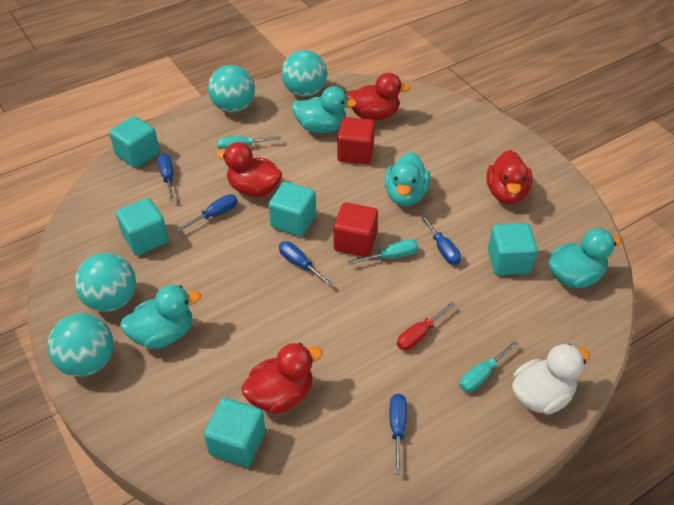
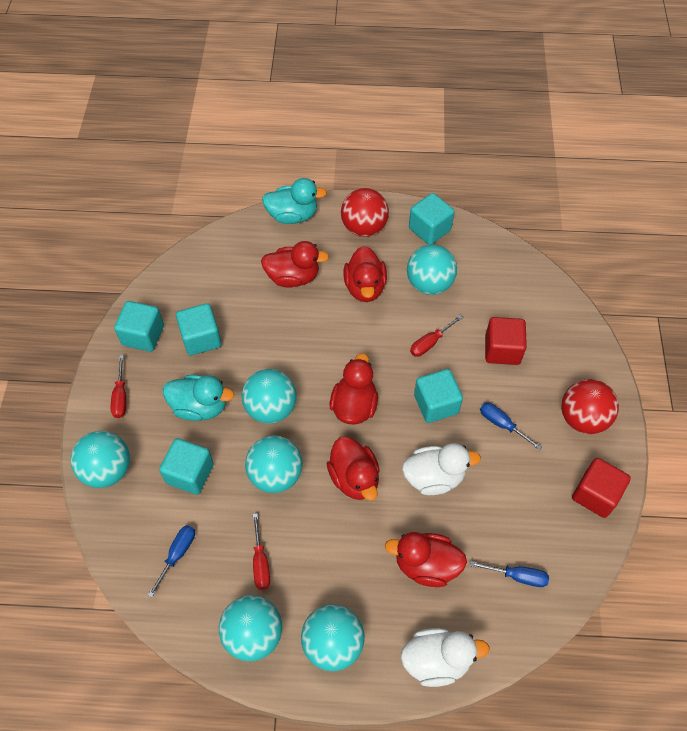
blue screwdriver: 5 -> 3
red ball: 0 -> 2
red duck: 4 -> 5
red screwdriver: 1 -> 3
turquoise ball: 4 -> 6
turquoise duck: 4 -> 2
turquoise screwdriver: 3 -> 0
white duck: 1 -> 2

